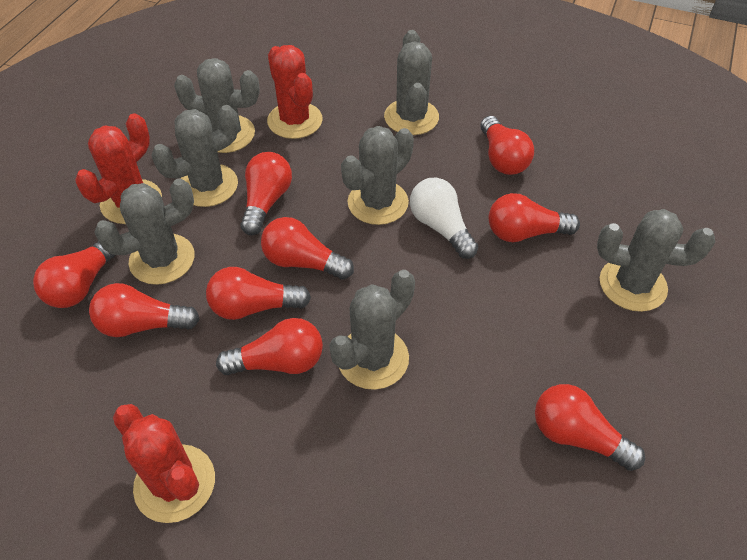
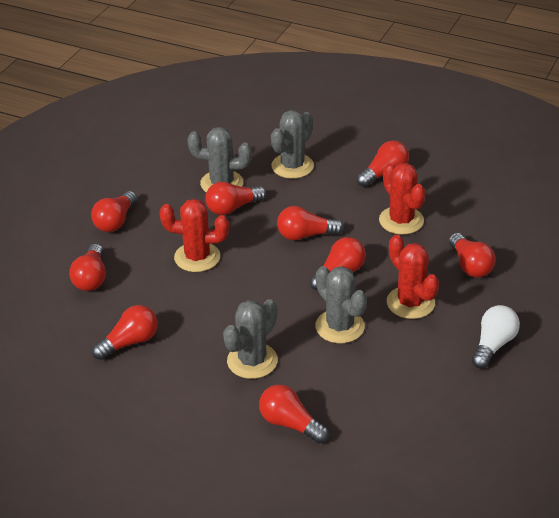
grey cactus: 7 -> 4

